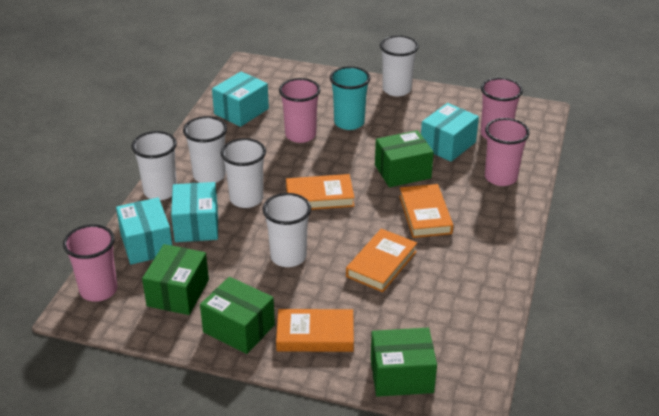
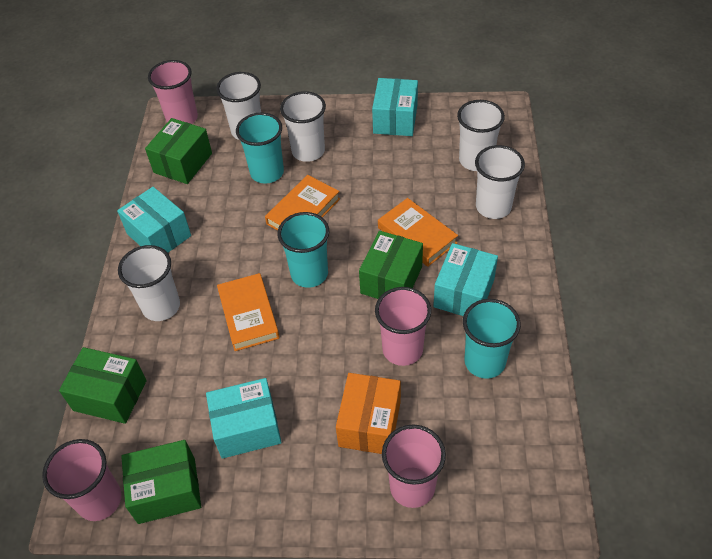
orange book: 4 -> 3
orange box: 0 -> 1
turquoise cup: 1 -> 3

